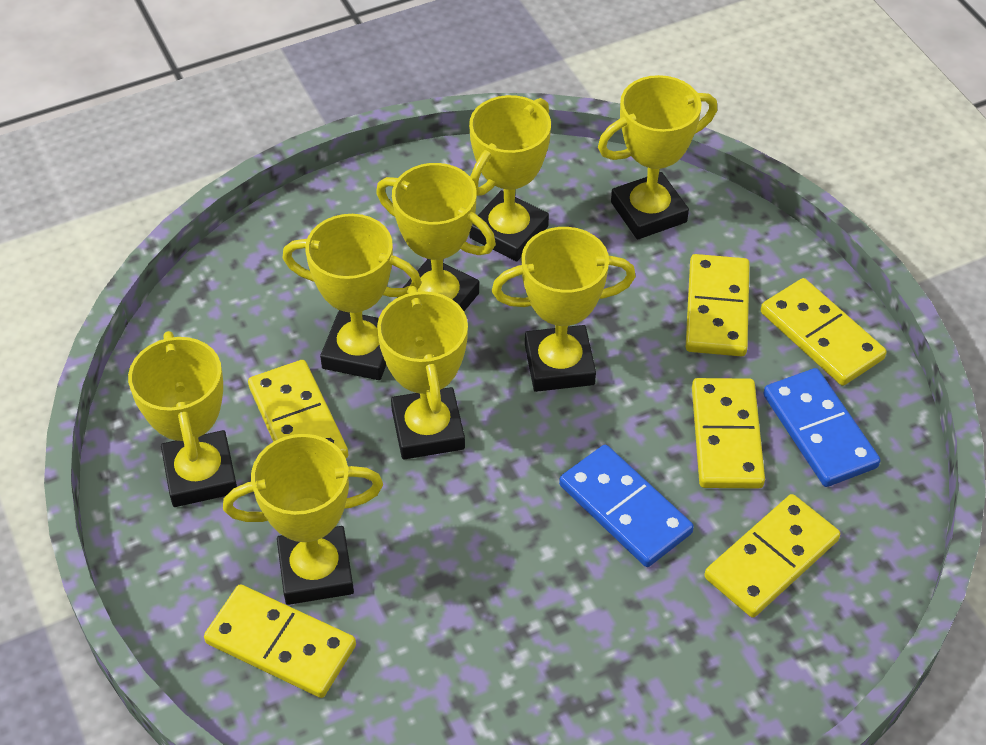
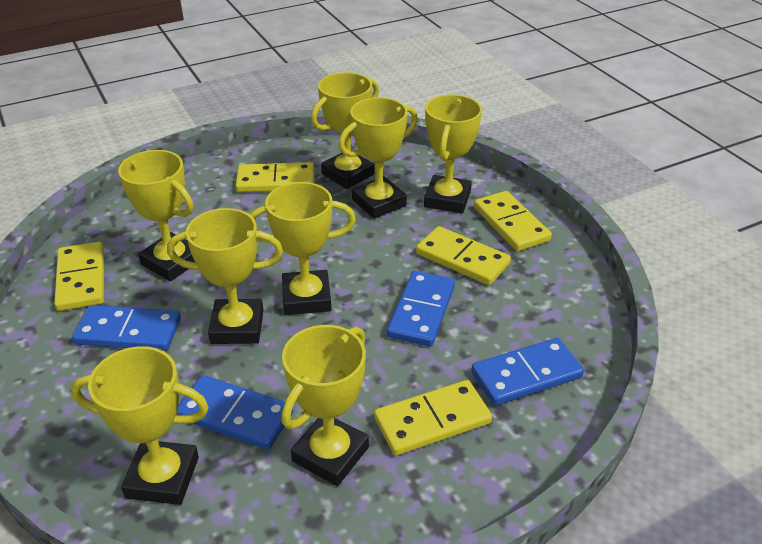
blue domino: 2 -> 4
yellow domino: 6 -> 5

